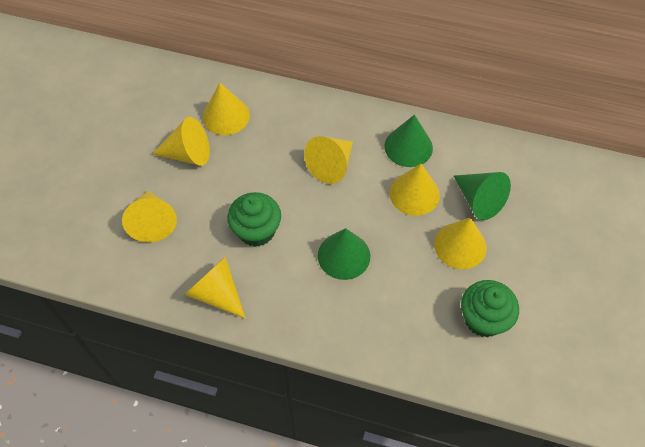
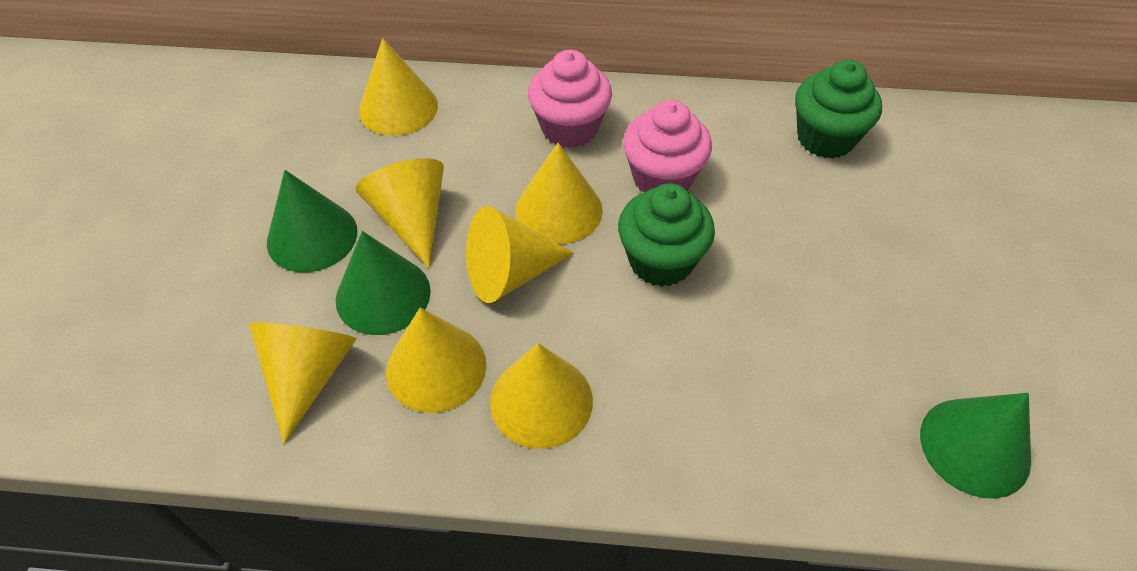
pink cupcake: 0 -> 2

